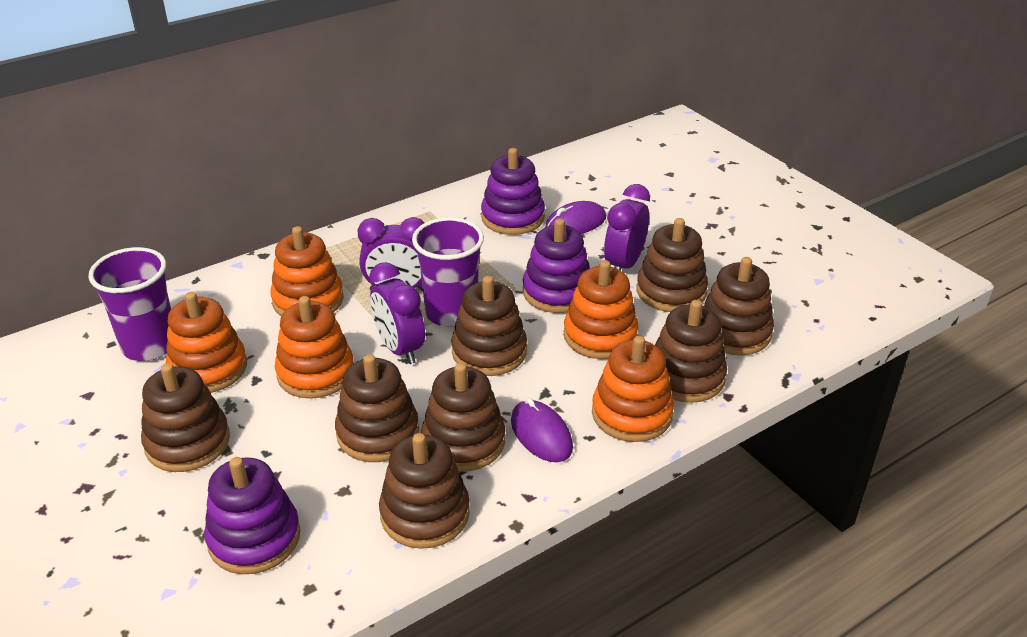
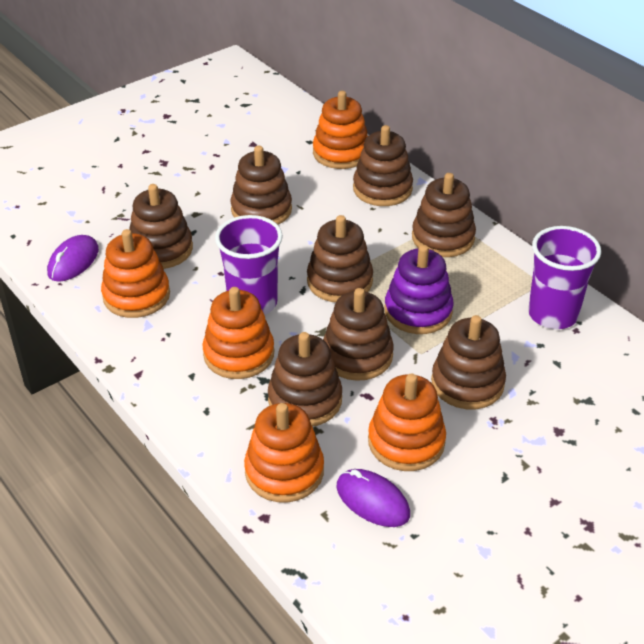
purple clock: 3 -> 0
purple stacking toy: 3 -> 1

